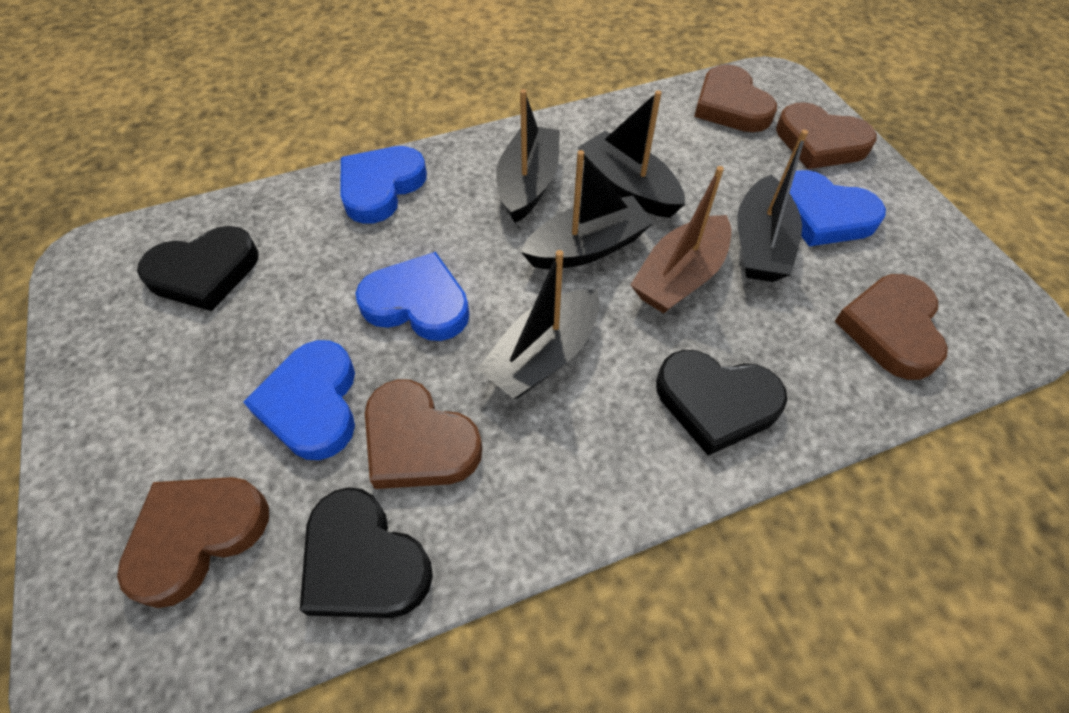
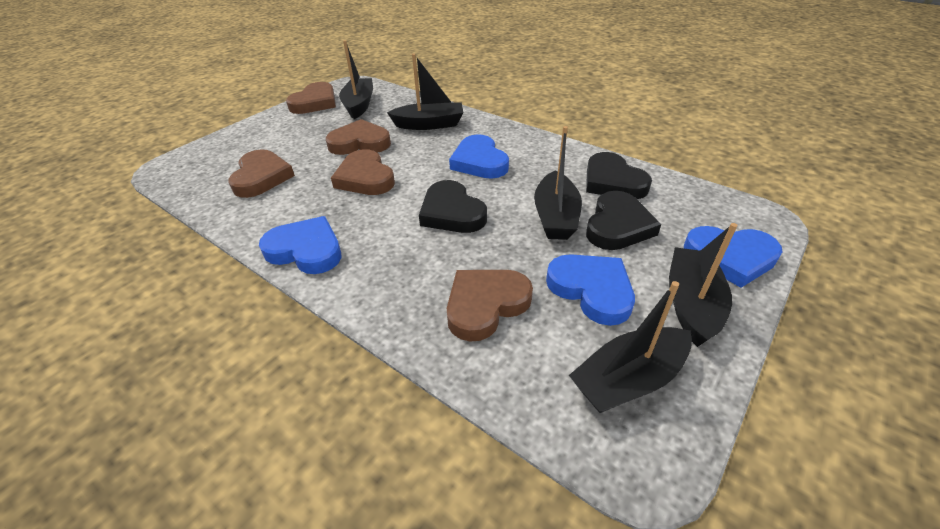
brown boat: 1 -> 0

